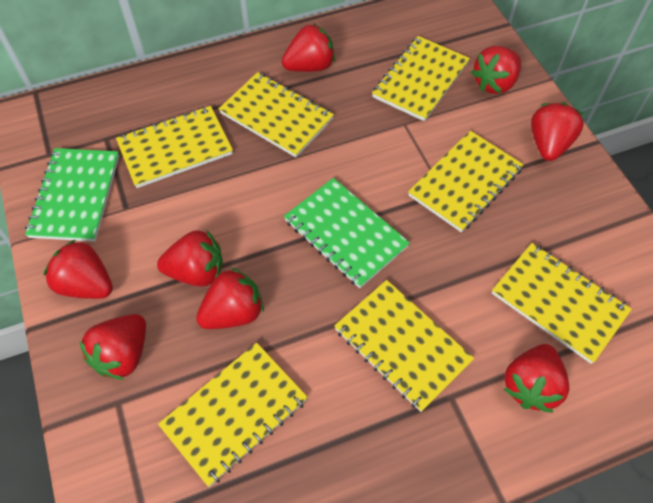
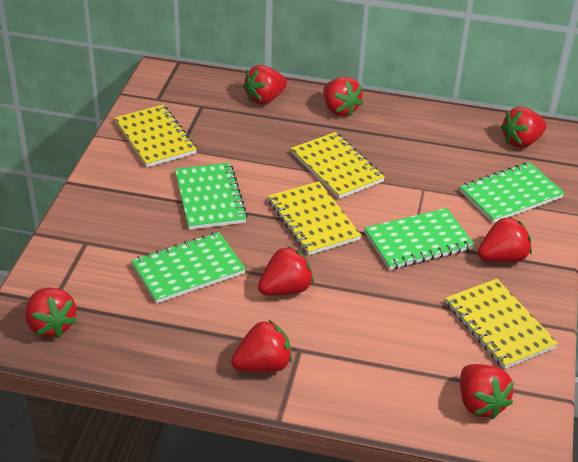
green notebook: 2 -> 4
yellow notebook: 7 -> 4

